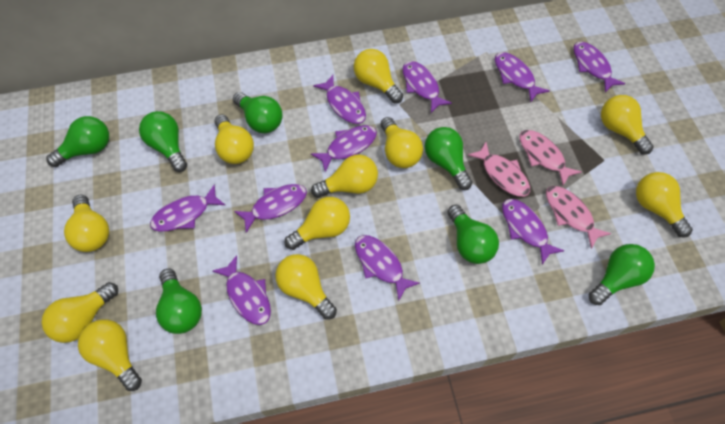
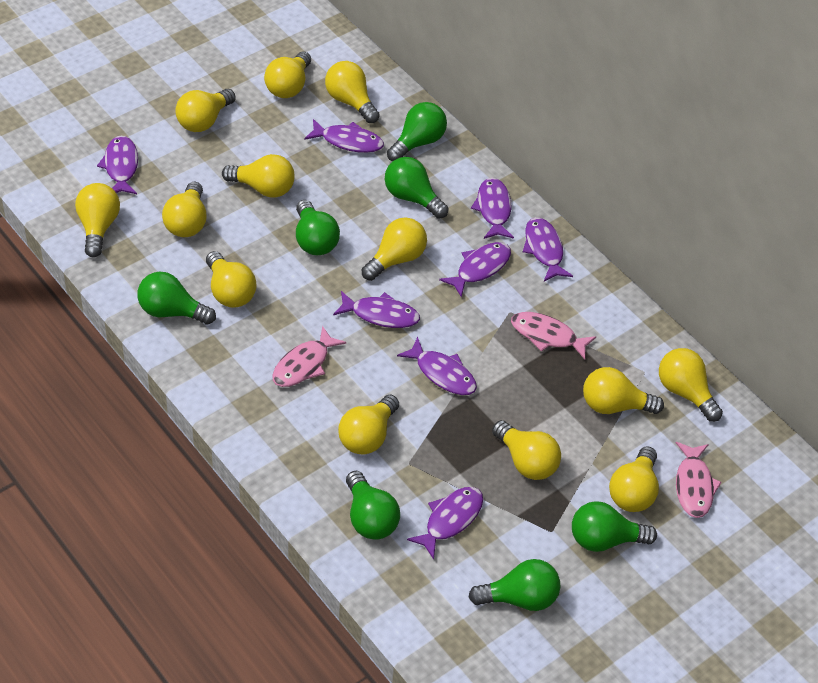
purple fish: 10 -> 8
yellow light bulb: 11 -> 13

